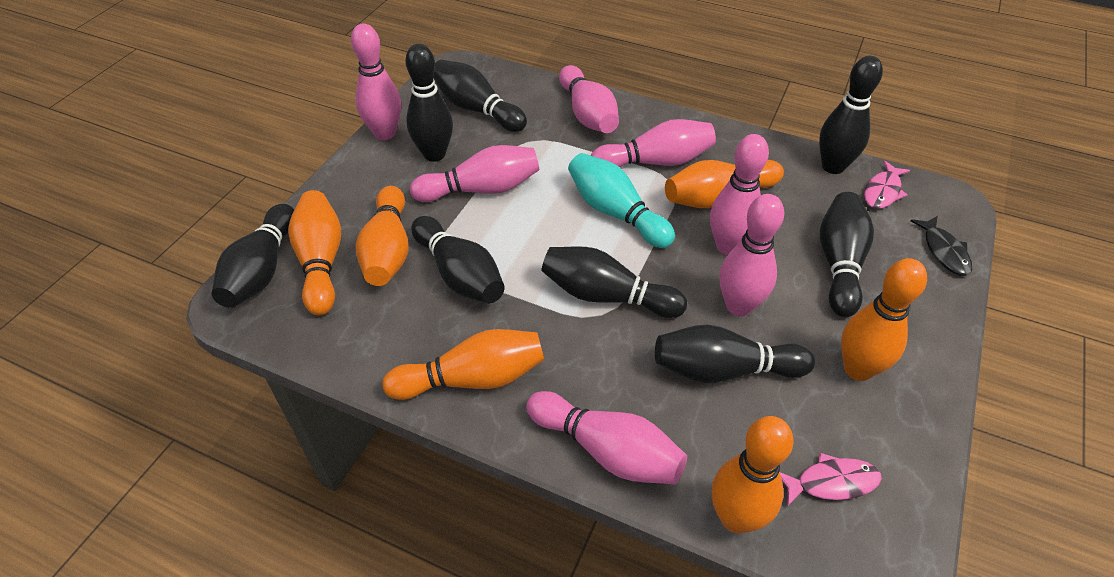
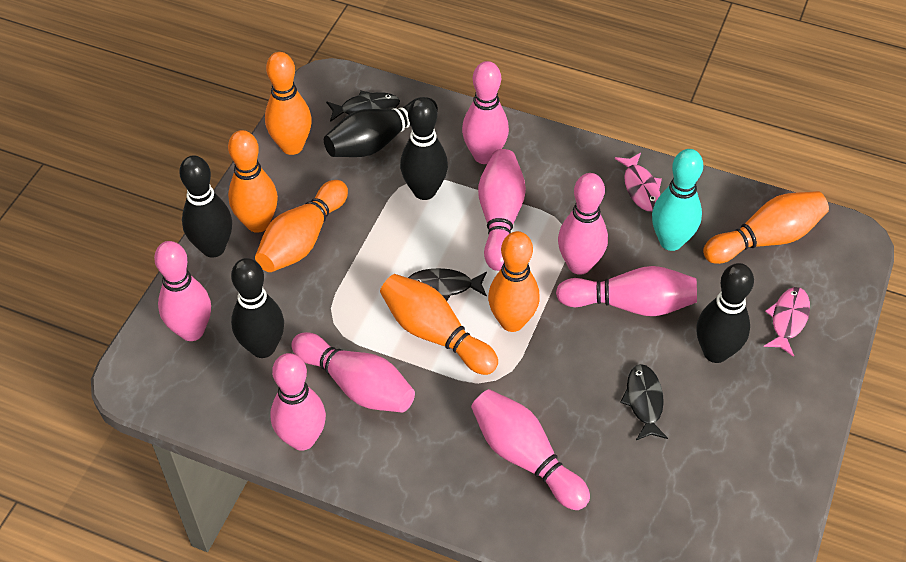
black bowling pin: 8 -> 5
black fish: 1 -> 3
pink bowling pin: 7 -> 8

